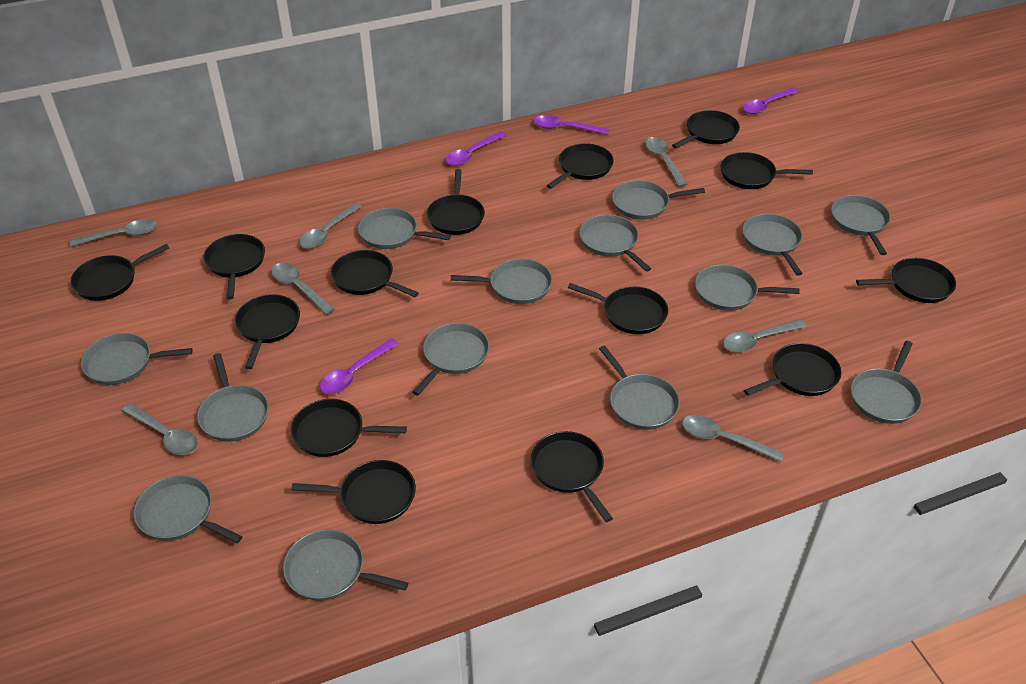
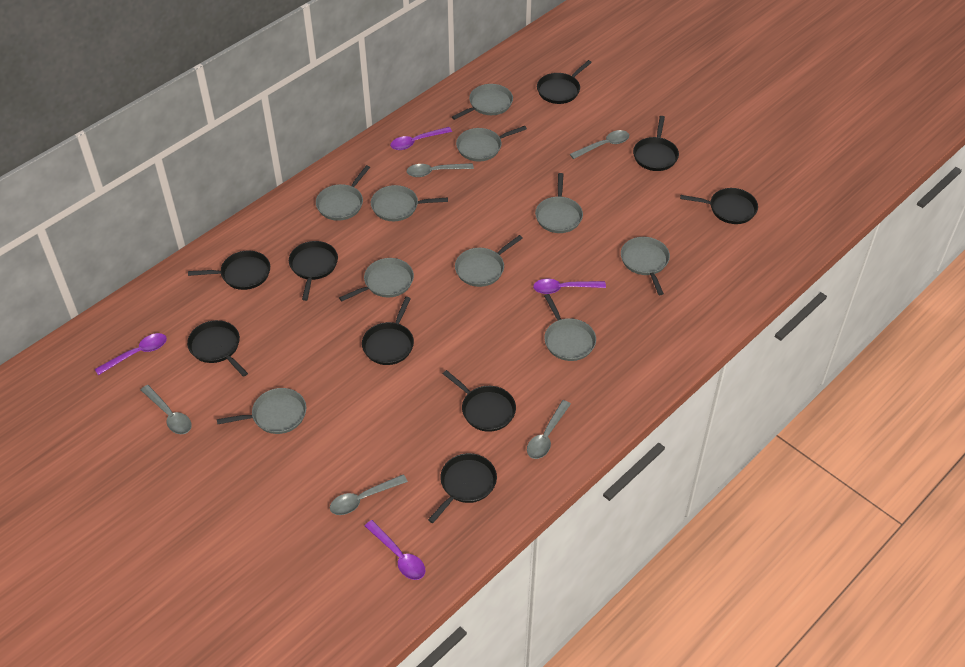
black pan: 14 -> 9
grey pan: 14 -> 10
grey spoon: 7 -> 5

